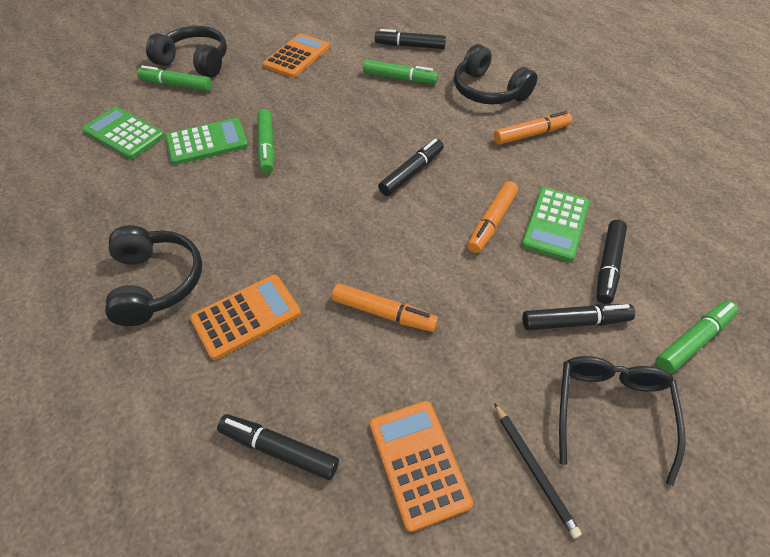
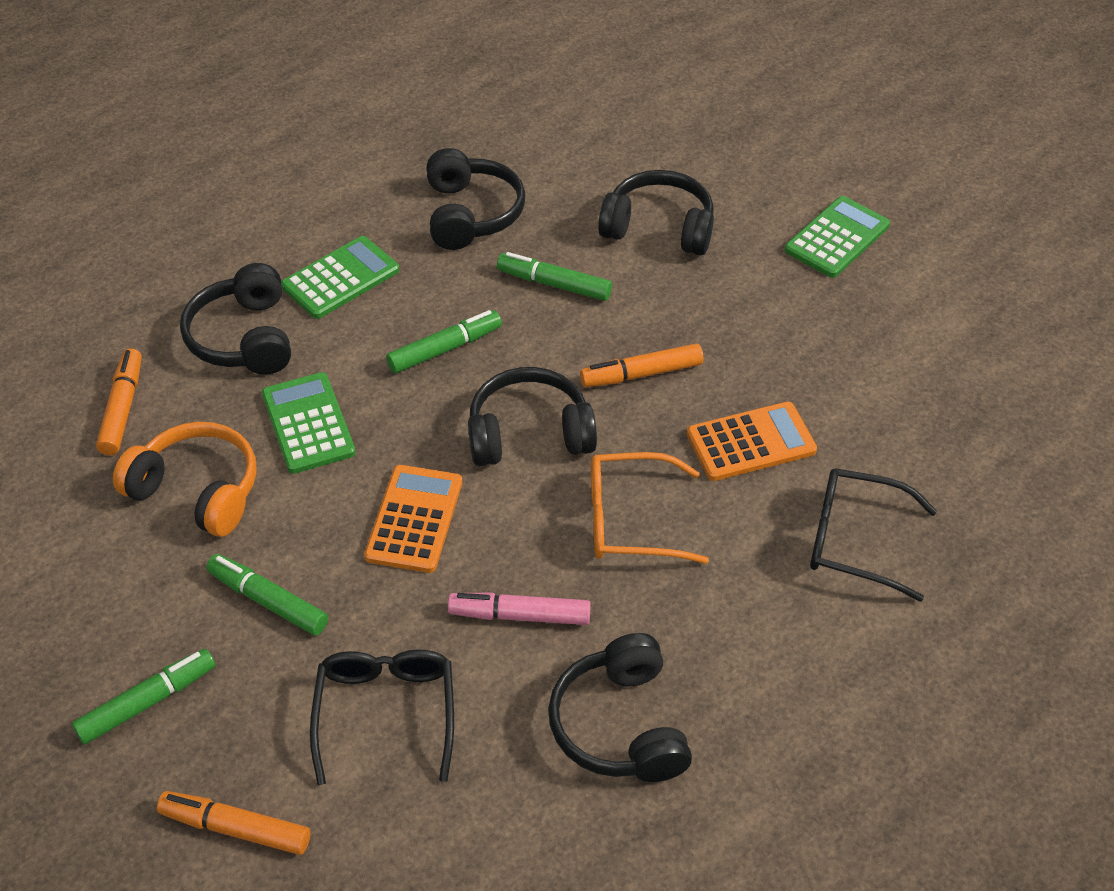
black glasses: 1 -> 2
black headphones: 3 -> 5
black marker: 5 -> 0
black pencil: 1 -> 0
orange calculator: 3 -> 2
orange glasses: 0 -> 1
orange headphones: 0 -> 1
pink marker: 0 -> 1

